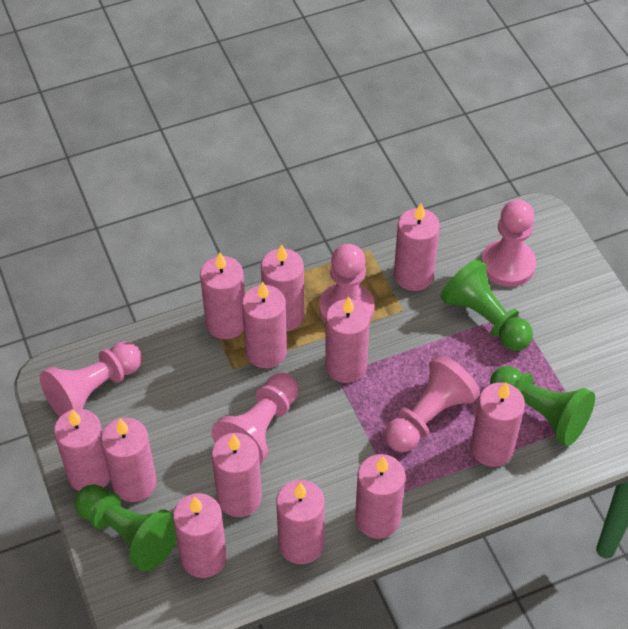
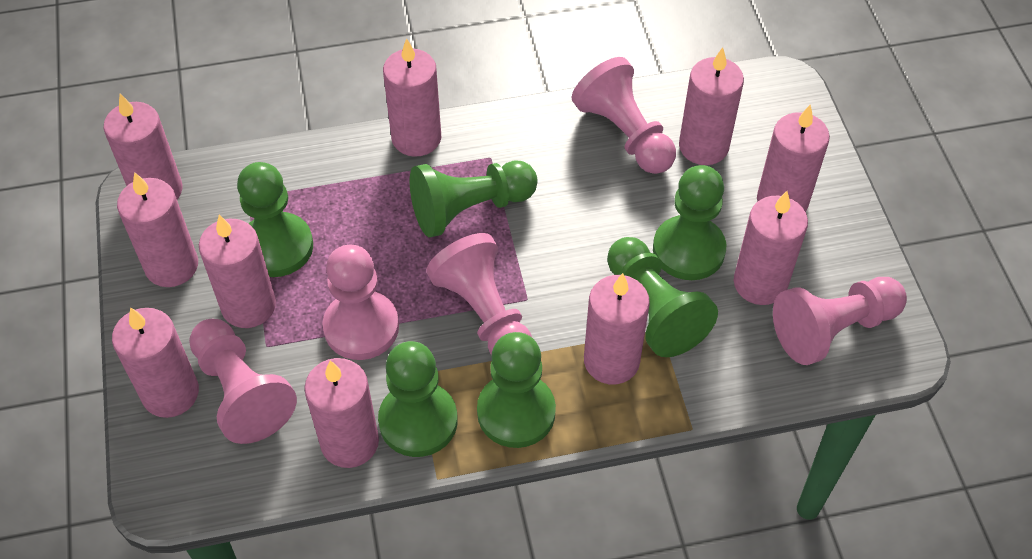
green pawn: 3 -> 6
pink candle: 12 -> 10

